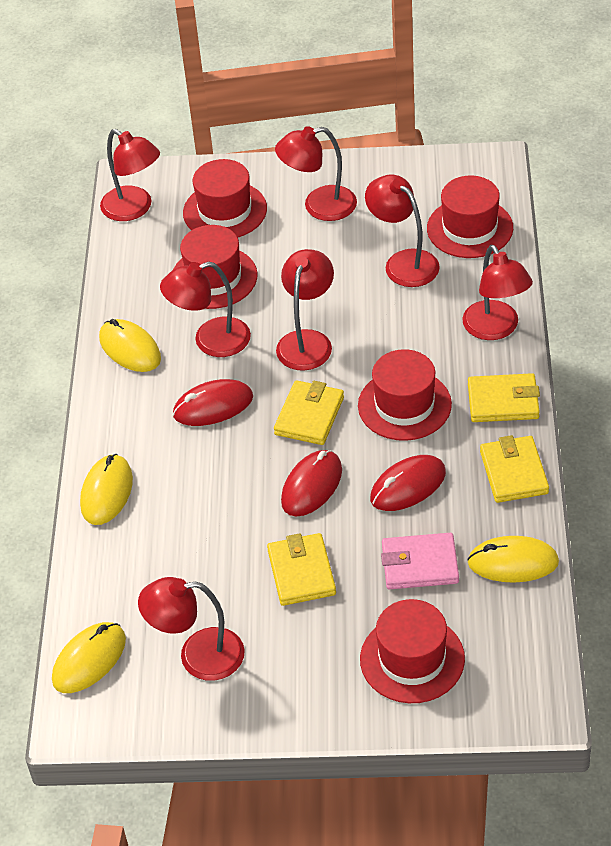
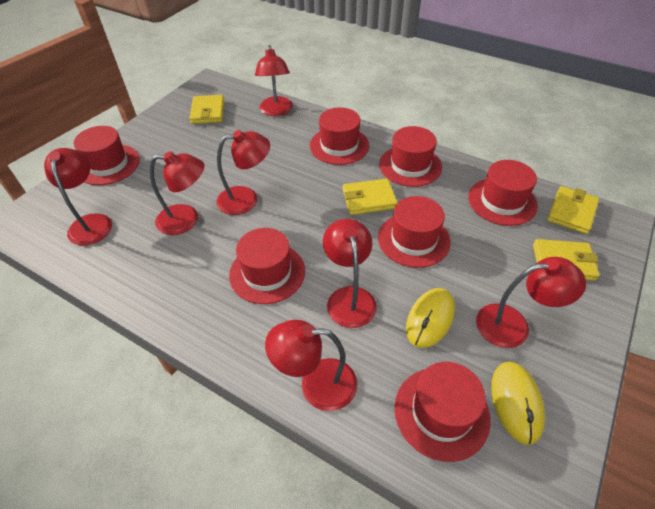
pink wallet: 1 -> 0
red hat: 5 -> 7
red mouse: 3 -> 0
yellow mouse: 4 -> 2

